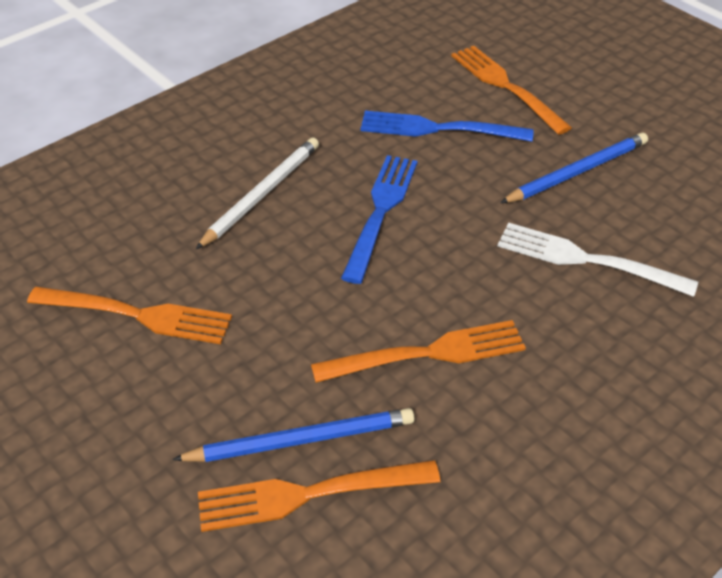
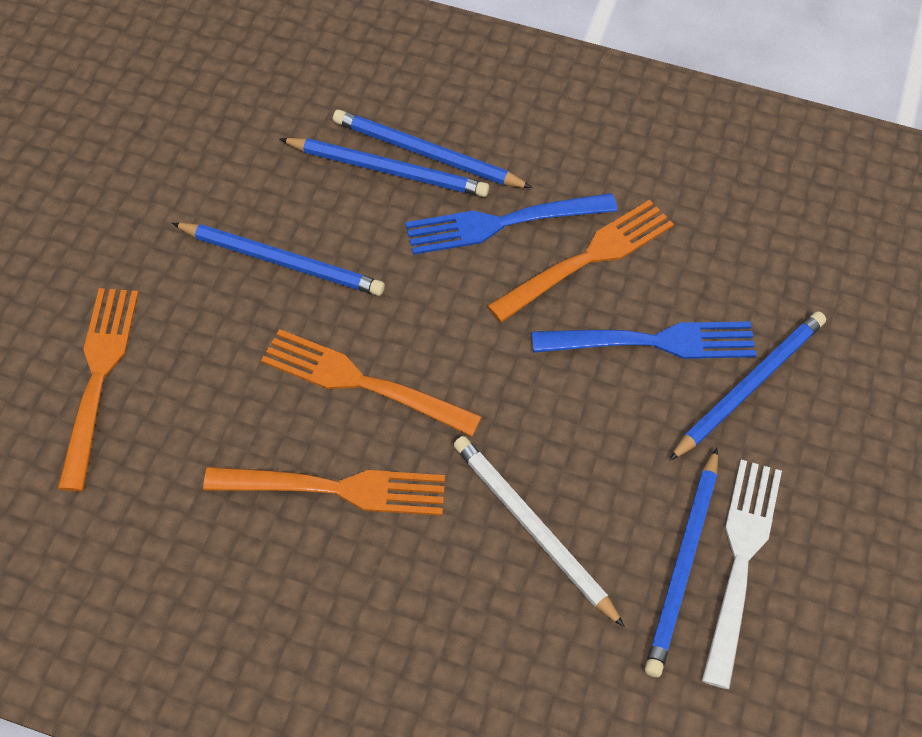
blue pencil: 2 -> 5

